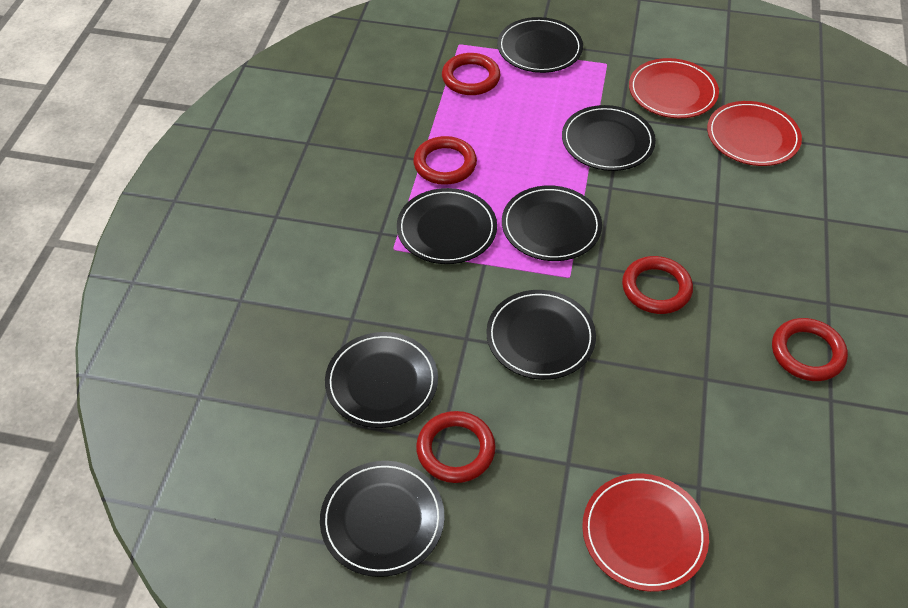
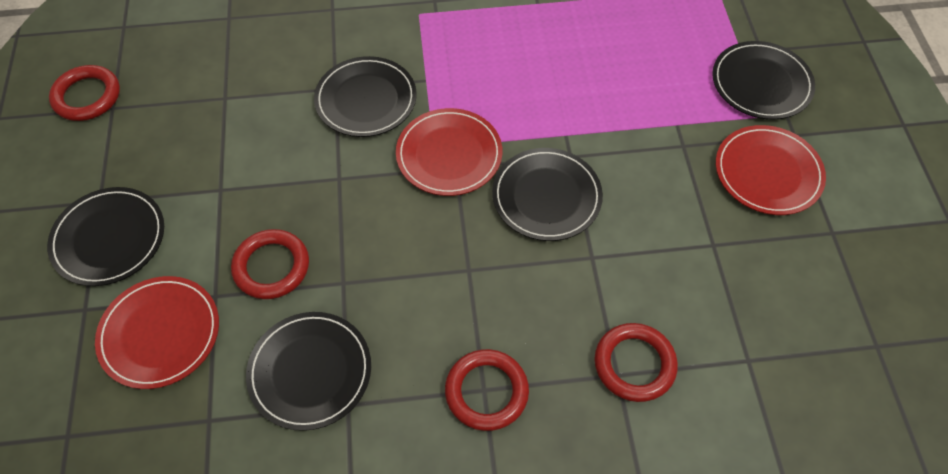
black plate: 7 -> 5
red ring: 5 -> 4

